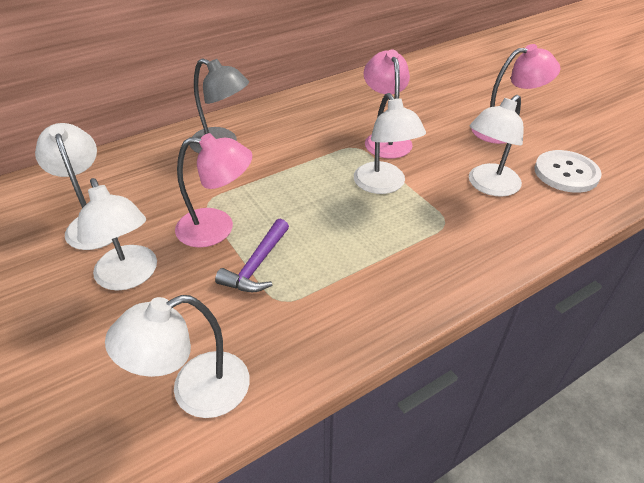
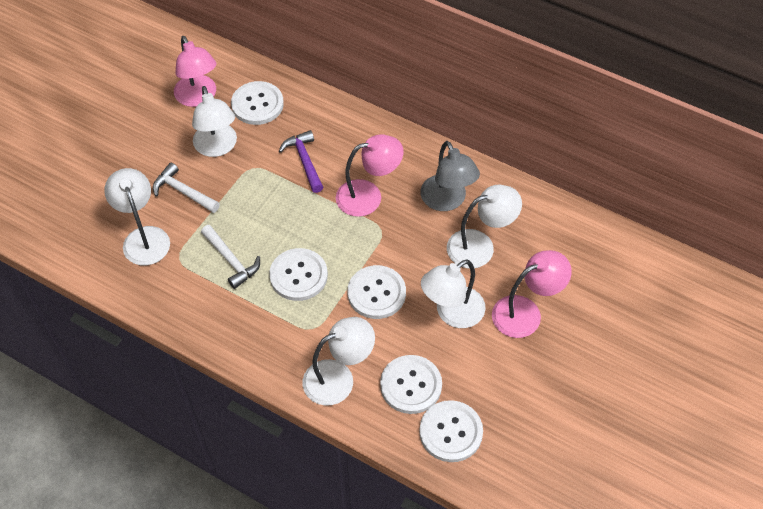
white button: 1 -> 5
white hammer: 0 -> 2

